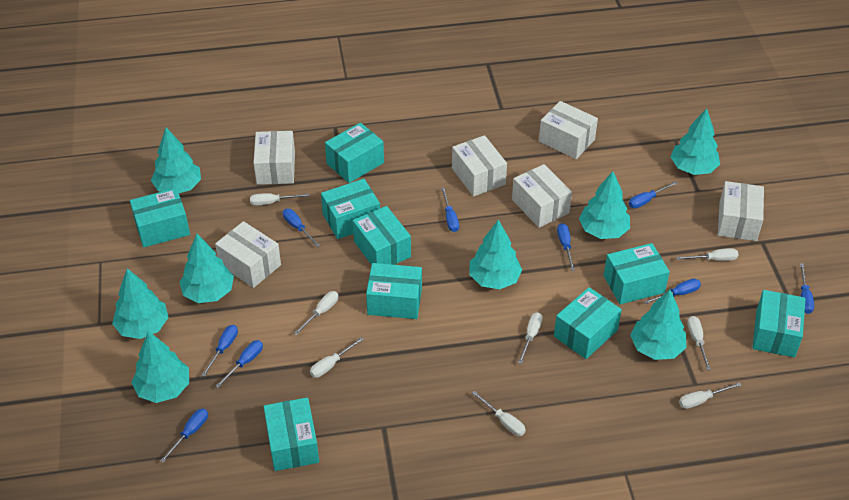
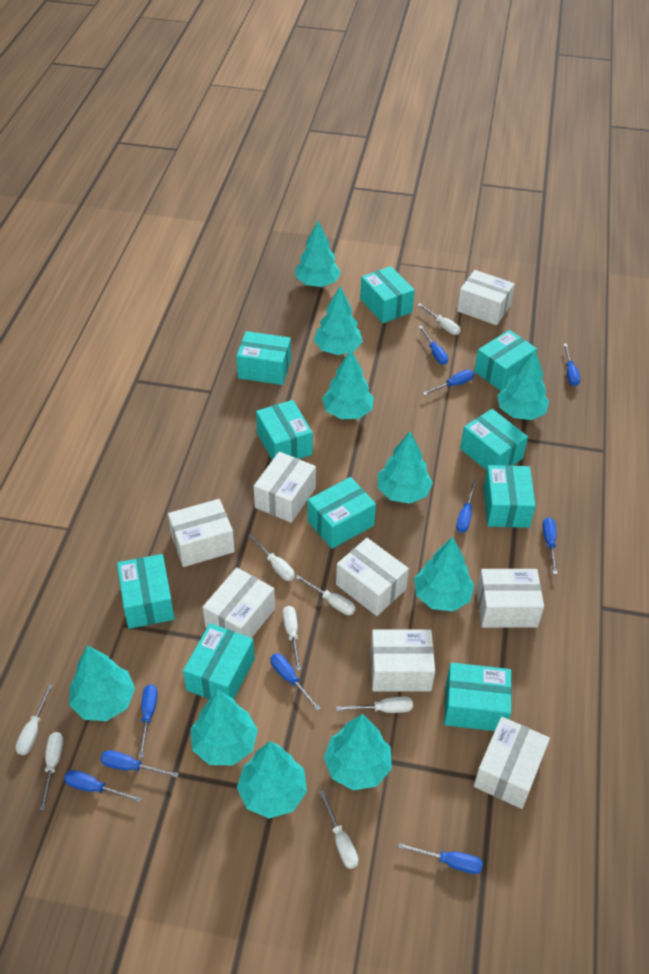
blue screwdriver: 9 -> 10
turquoise box: 9 -> 10
turquoise tree: 8 -> 10
white box: 6 -> 8

